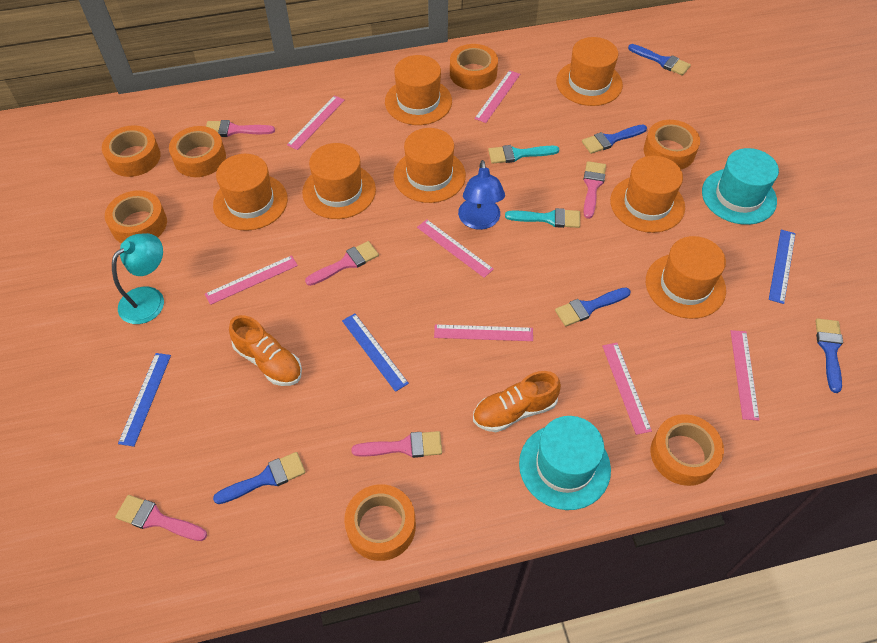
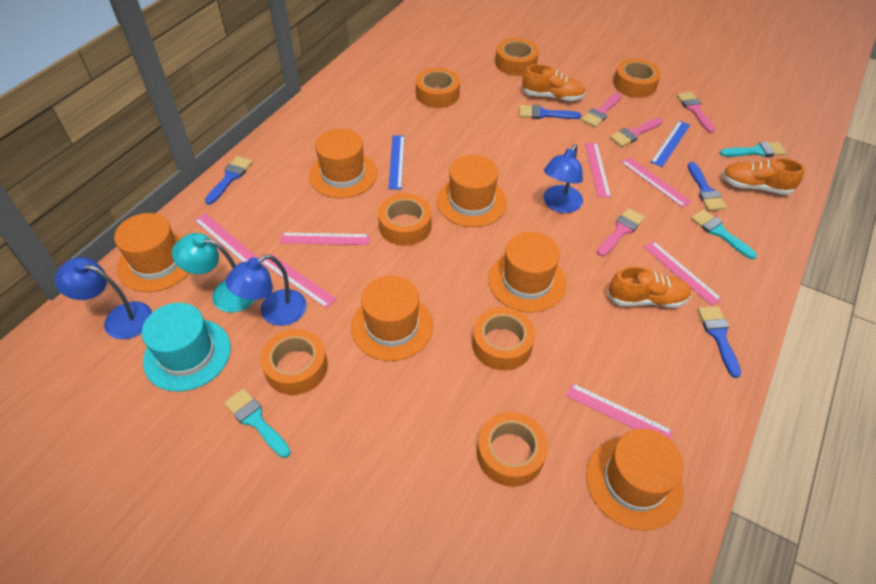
blue brush: 5 -> 4
blue lamp: 1 -> 3
blue ruler: 3 -> 2
orange hat: 7 -> 6
orange shoe: 2 -> 3
pink brush: 5 -> 4
turquoise brush: 2 -> 3
turquoise hat: 2 -> 1

